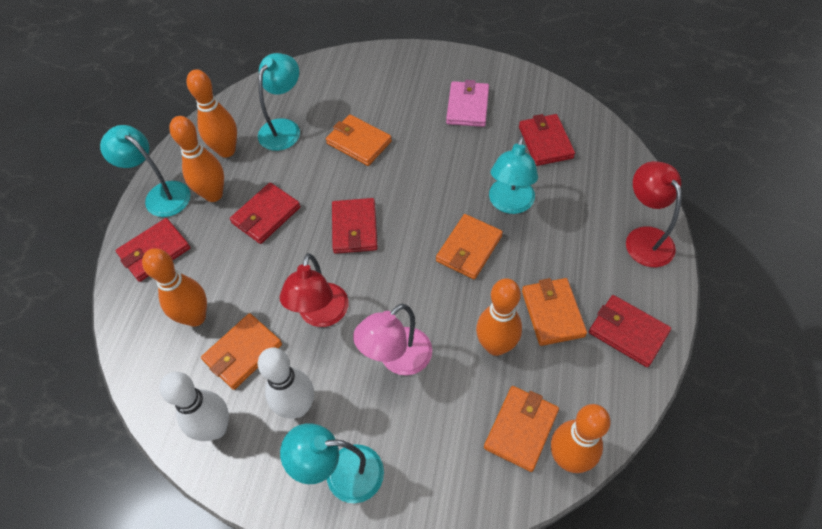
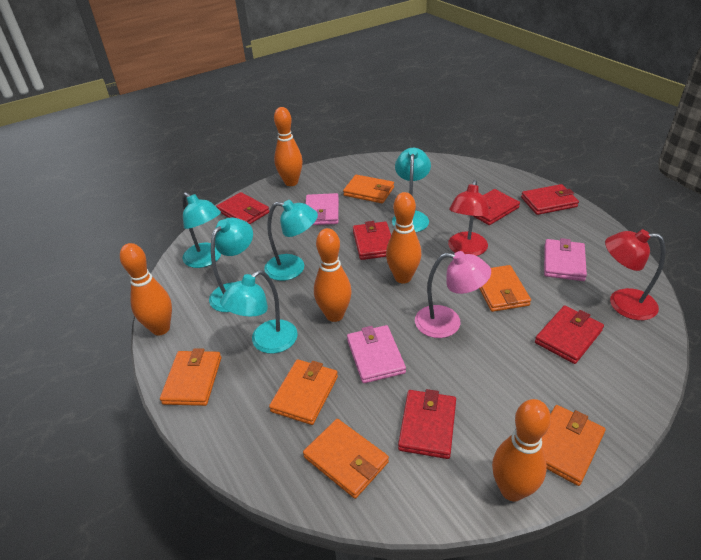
orange wallet: 5 -> 6
pink wallet: 1 -> 3
red wallet: 5 -> 6
turquoise lamp: 4 -> 5
white bowling pin: 2 -> 0

